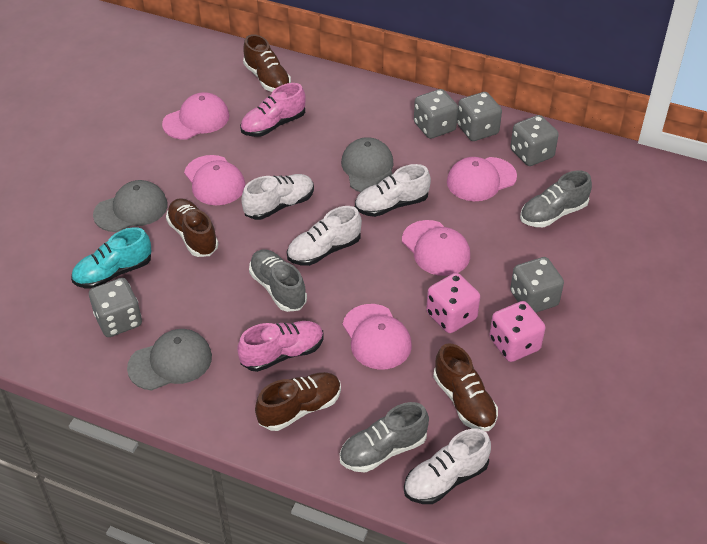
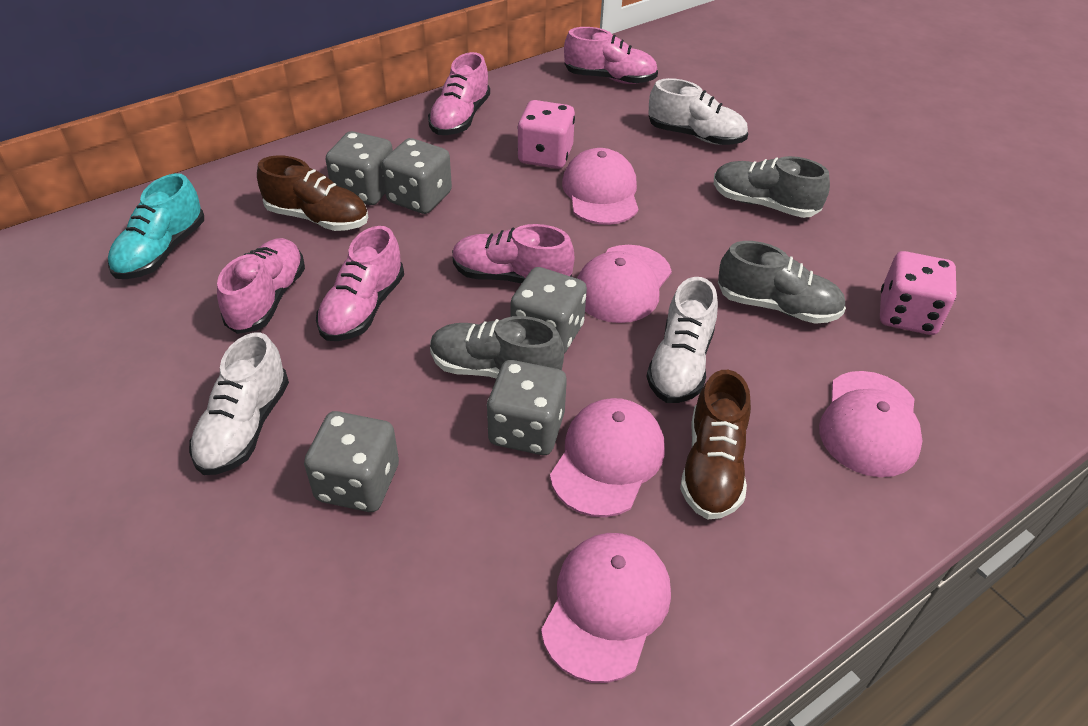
brown shoe: 4 -> 2
grey cap: 3 -> 0
pink shoe: 2 -> 5
white shoe: 4 -> 3

